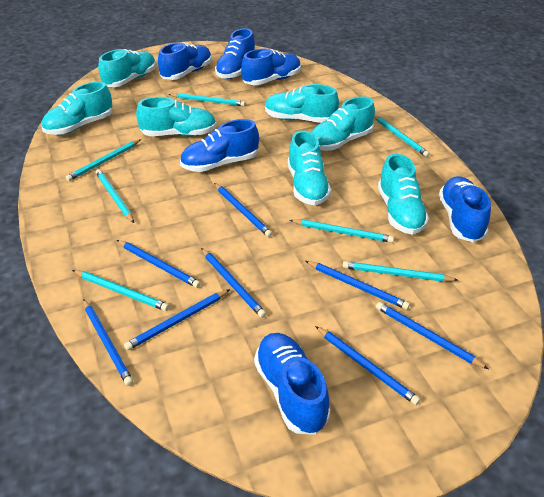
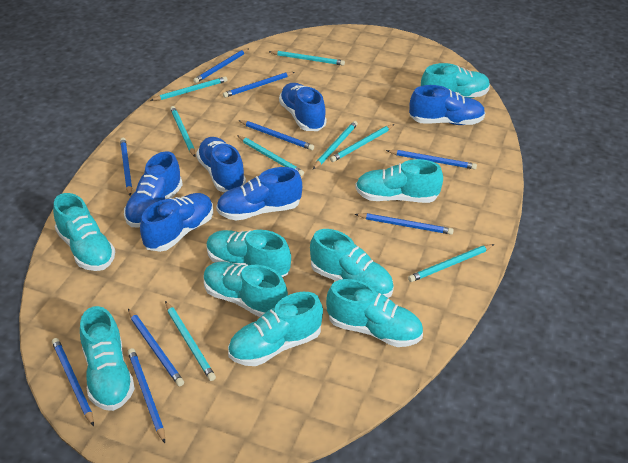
blue pencil: 8 -> 9
turquoise pencil: 7 -> 8
turquoise shoe: 7 -> 9

